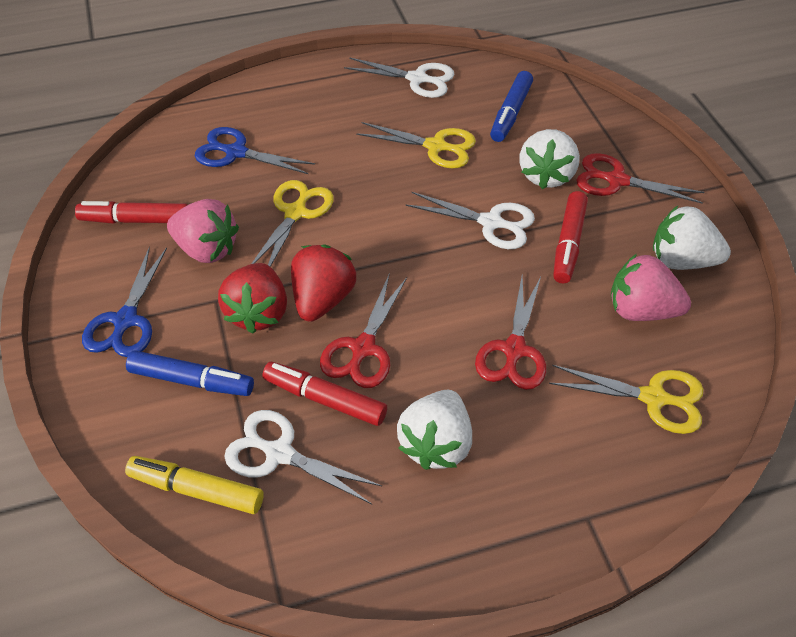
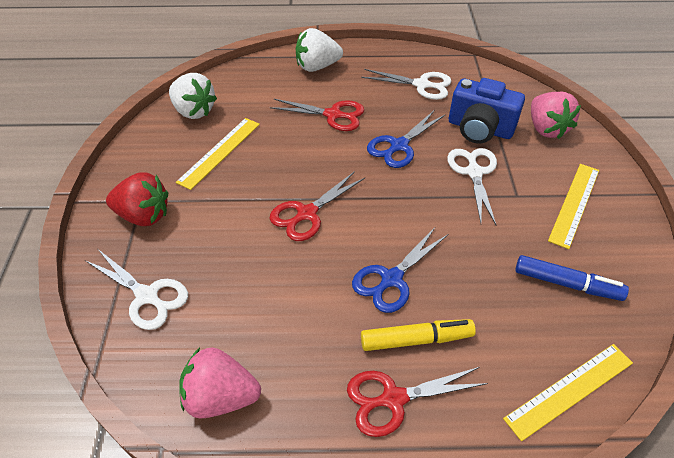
blue camera: 0 -> 1
blue marker: 2 -> 1
red marker: 3 -> 0
red strawberry: 2 -> 1
white strawberry: 3 -> 2
yellow ruler: 0 -> 3
yellow scissors: 3 -> 0

